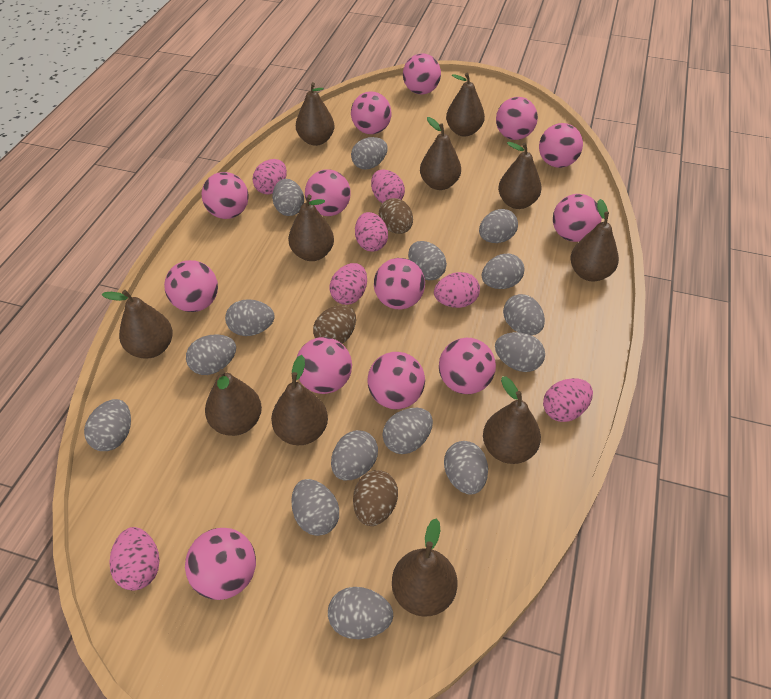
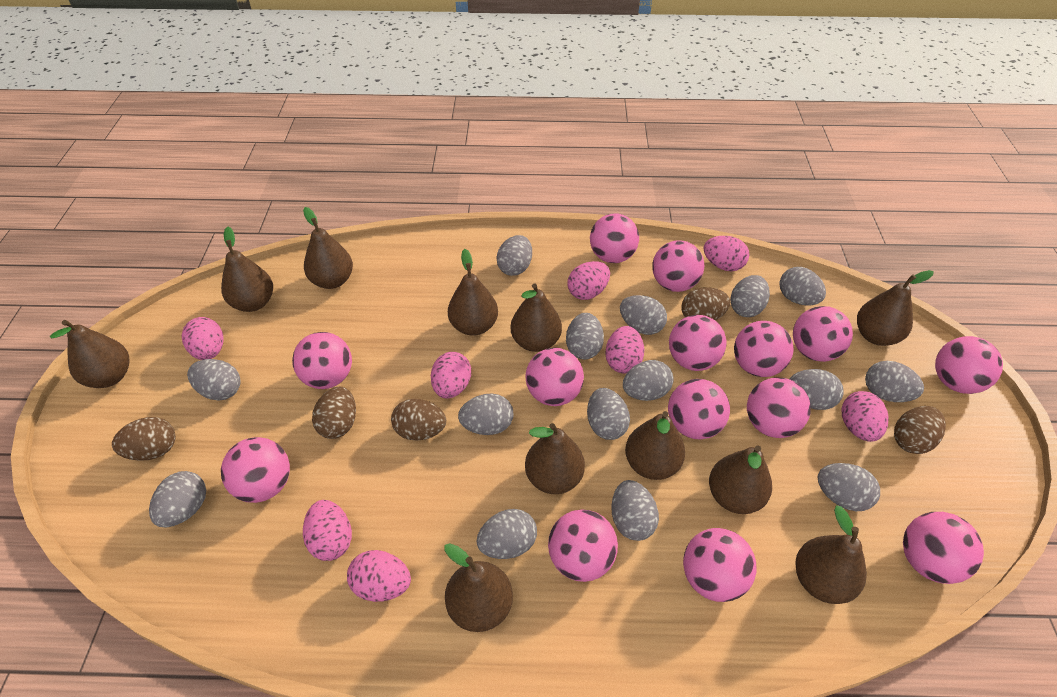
brown egg: 3 -> 5
pink ball: 13 -> 14
pink egg: 7 -> 8

